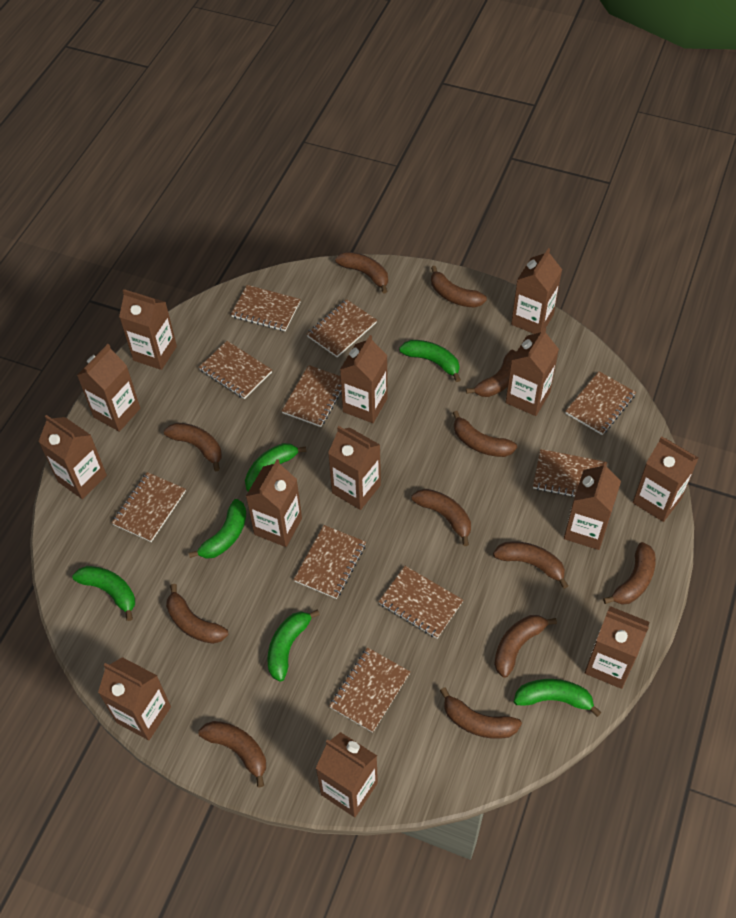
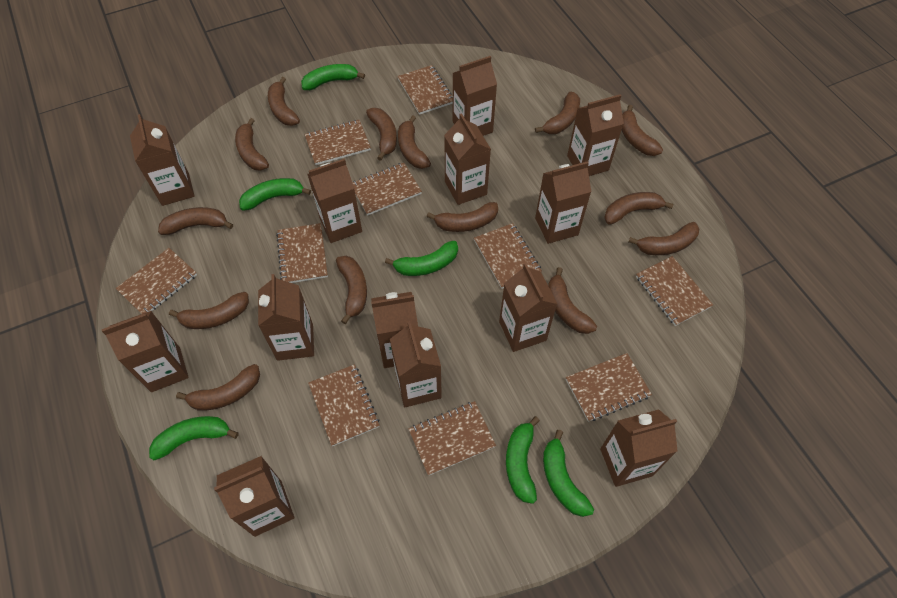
brown banana: 12 -> 14

